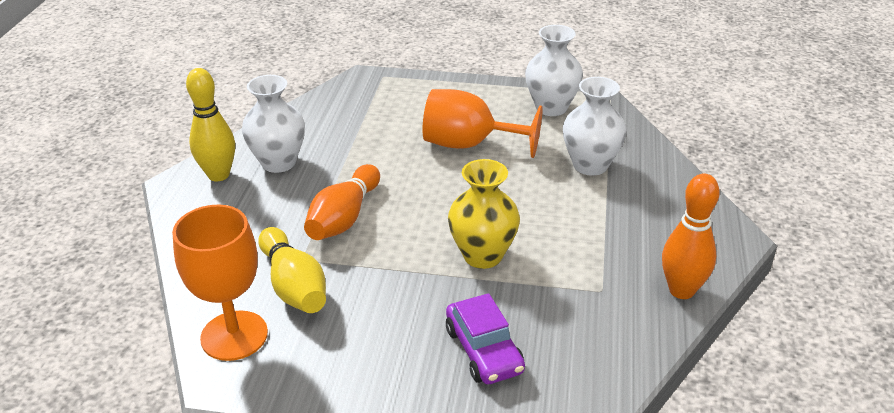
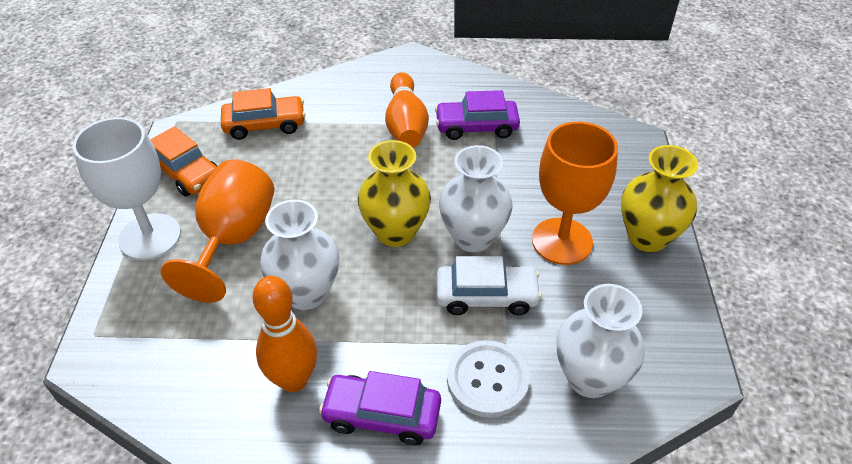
orange car: 0 -> 2
purple car: 1 -> 2
white button: 0 -> 1
white car: 0 -> 1
white goblet: 0 -> 1
yellow bowling pin: 2 -> 0
yellow vase: 1 -> 2

